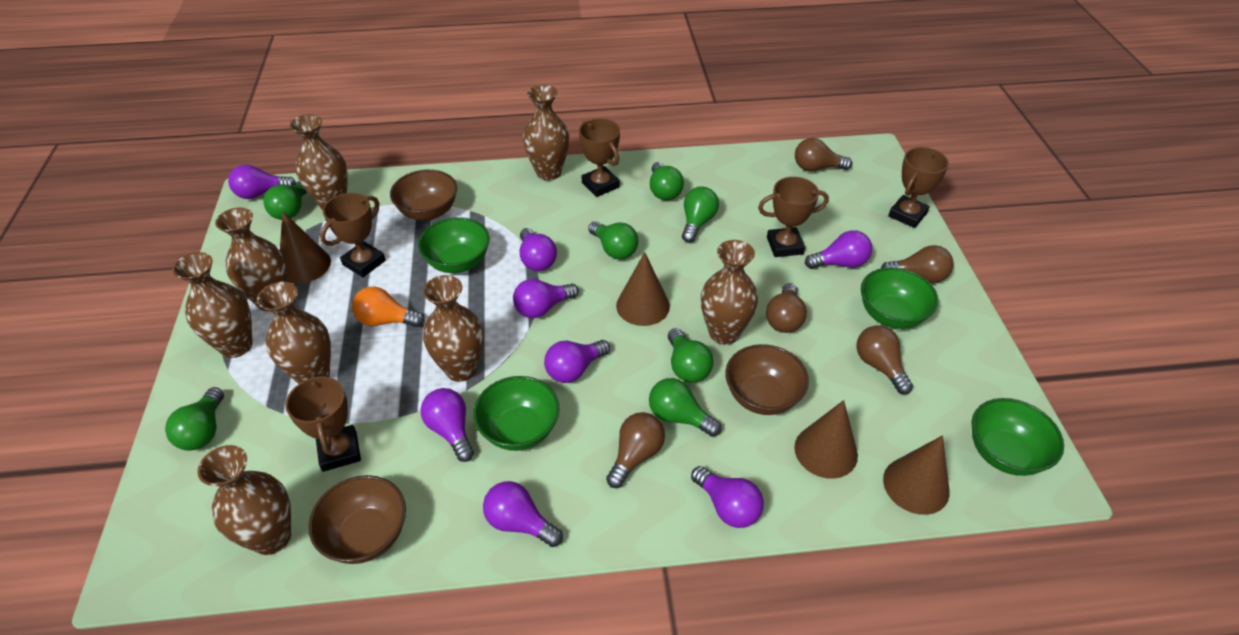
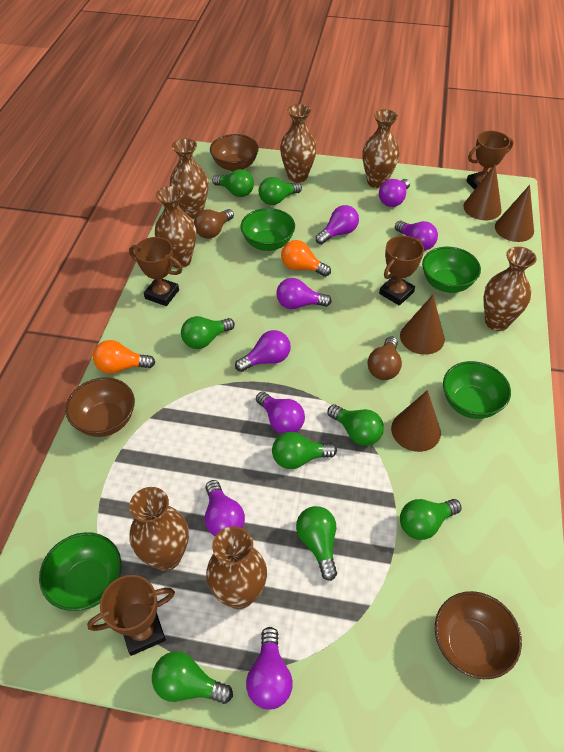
brown light bulb: 5 -> 2
brown trophy: 5 -> 4
brown vase: 8 -> 7
green light bulb: 7 -> 8
orange light bulb: 1 -> 2

